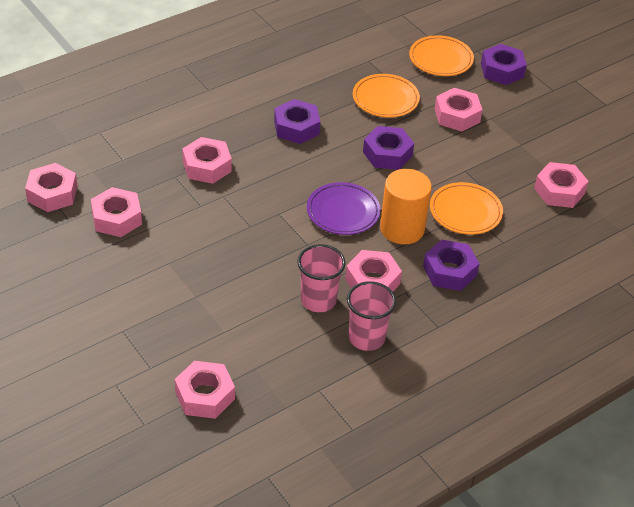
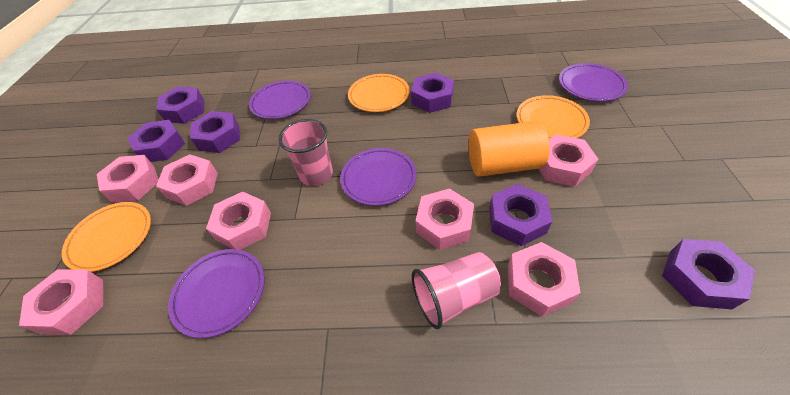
purple nut: 4 -> 6
purple plate: 1 -> 4

